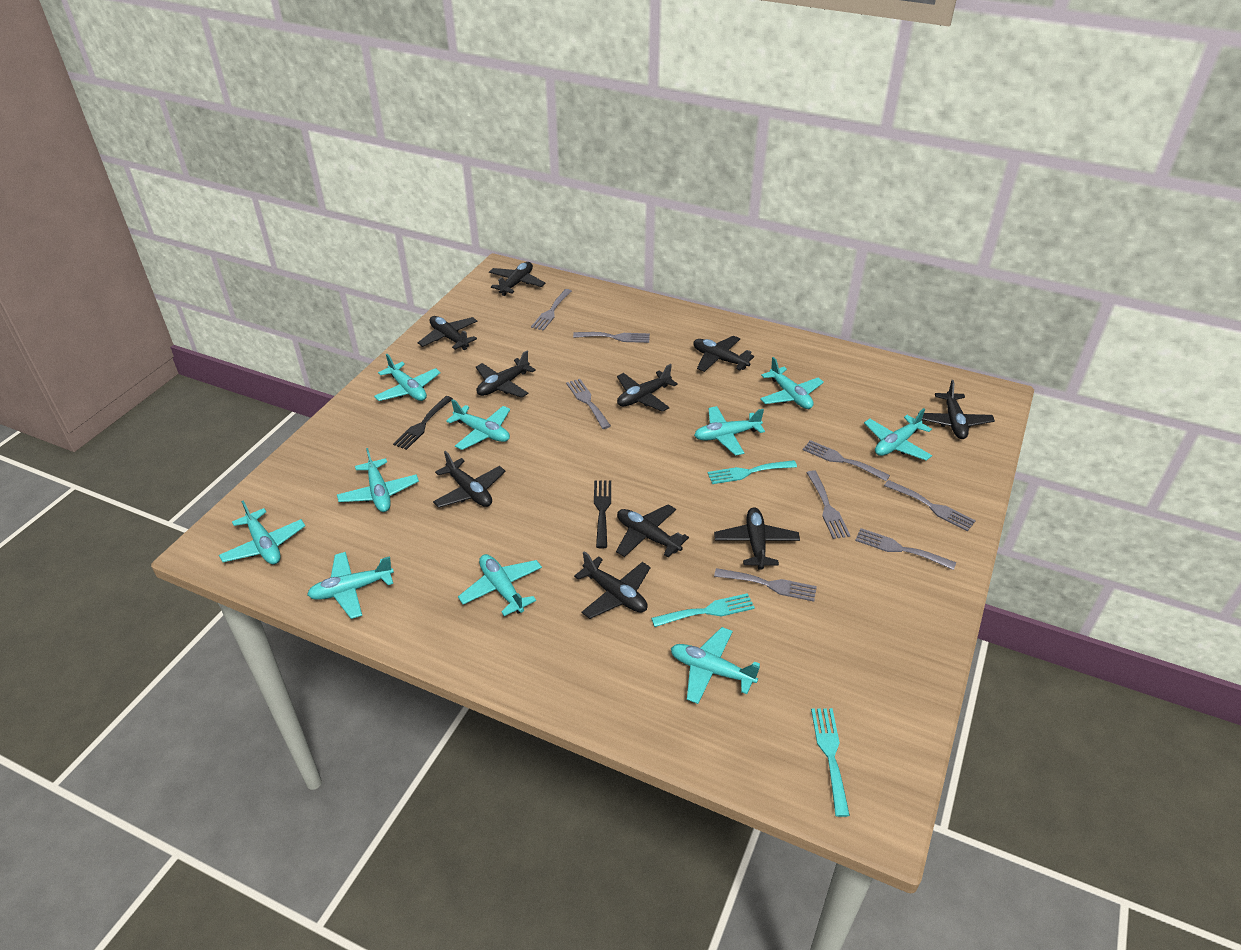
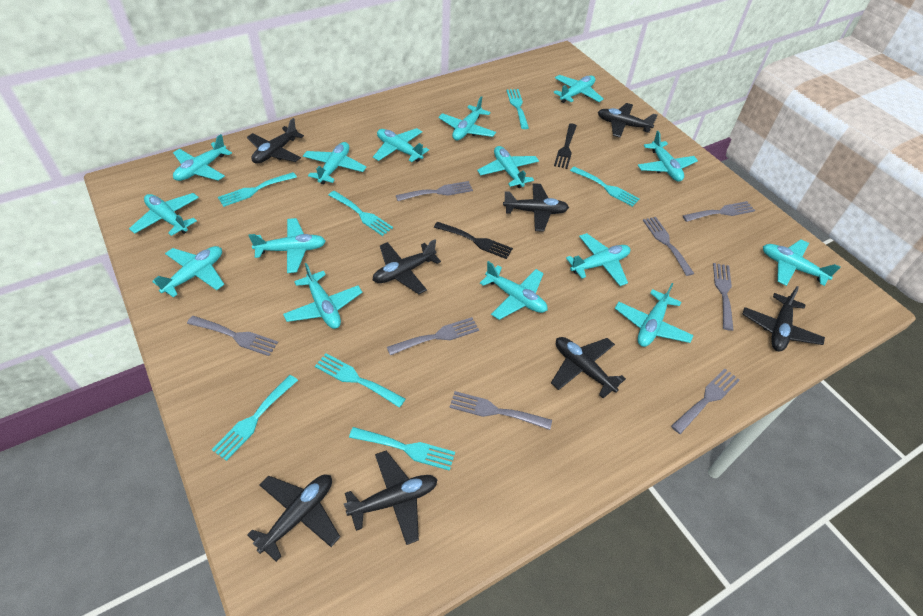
black plane: 10 -> 8
turquoise fork: 3 -> 7
turquoise plane: 10 -> 15

